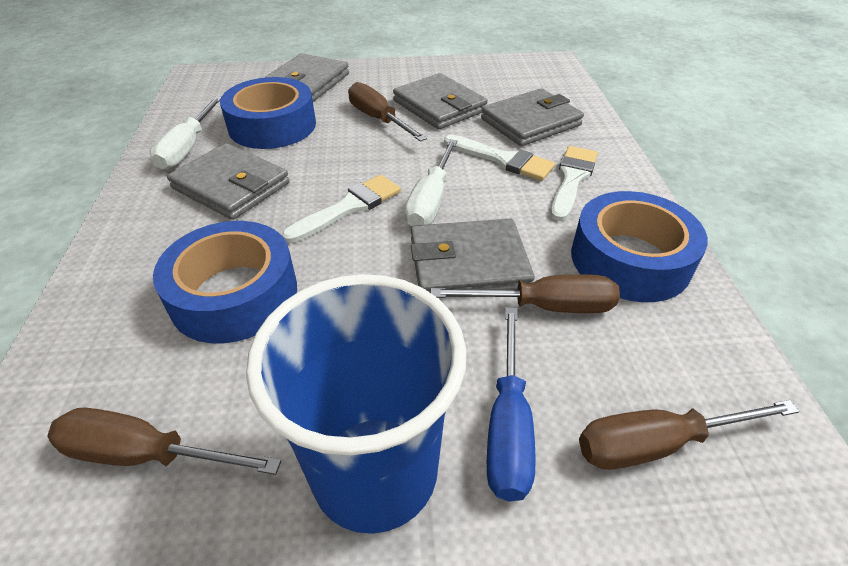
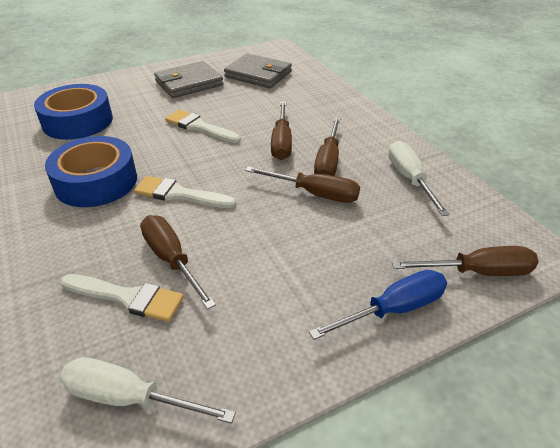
blue cup: 1 -> 0
blue tape: 3 -> 2
brown screwdriver: 4 -> 5
grey wallet: 5 -> 2

